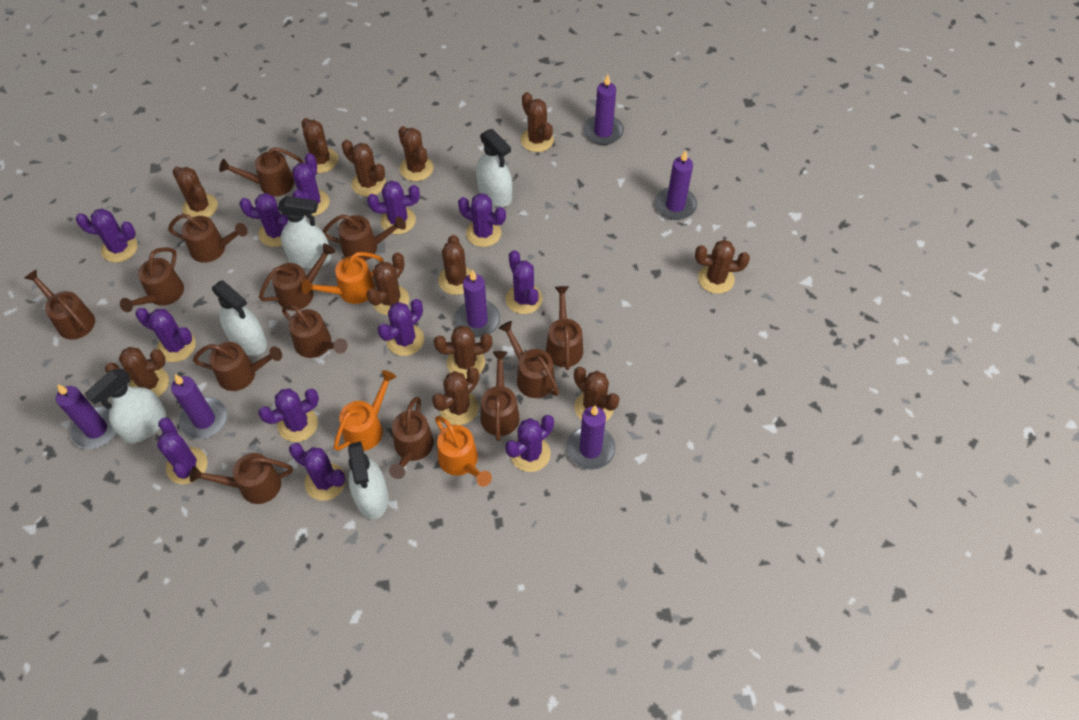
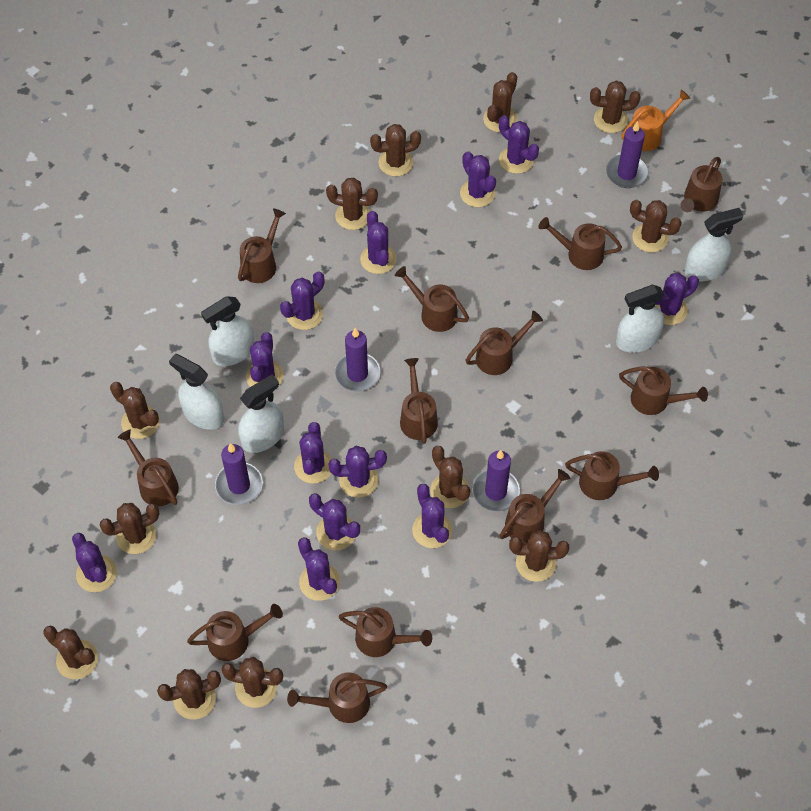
orange watering can: 3 -> 1
purple candle: 6 -> 4

